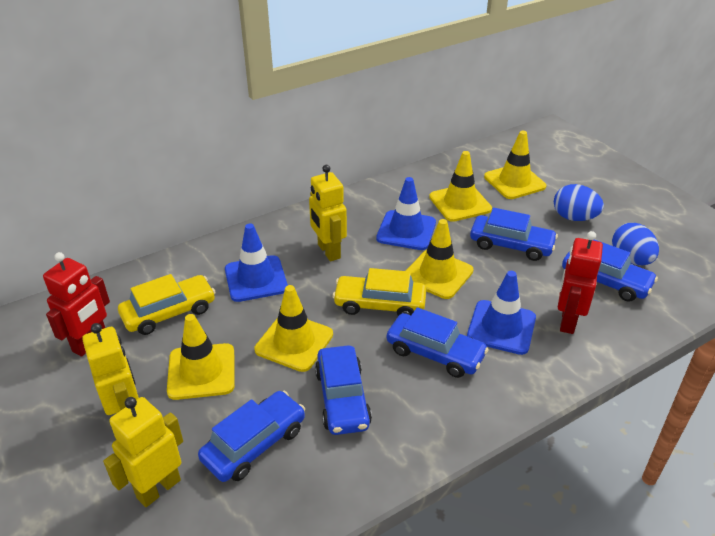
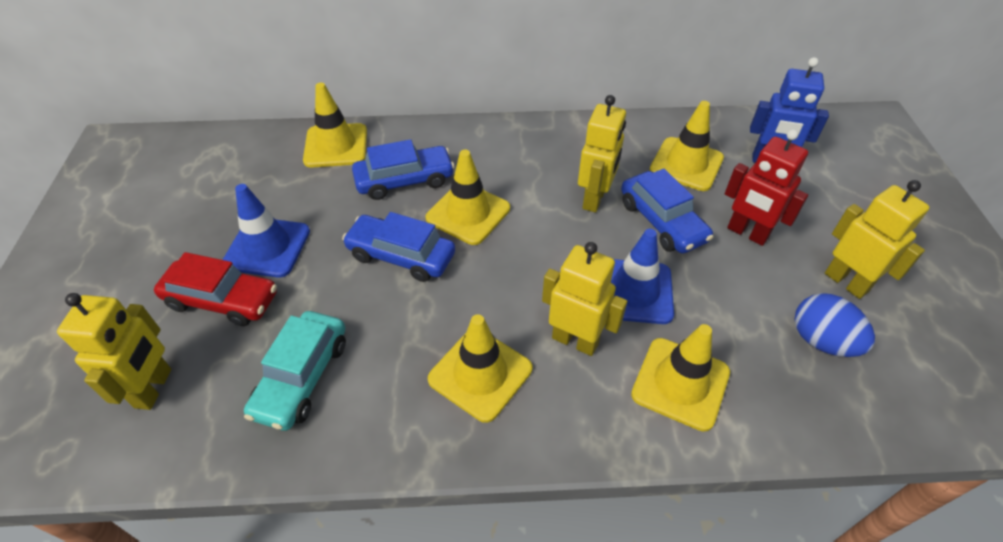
blue car: 5 -> 3
blue egg: 2 -> 1
blue robot: 0 -> 1
blue traffic cone: 3 -> 2
red car: 0 -> 1
red robot: 2 -> 1
turquoise car: 0 -> 1
yellow car: 2 -> 0
yellow robot: 3 -> 4

